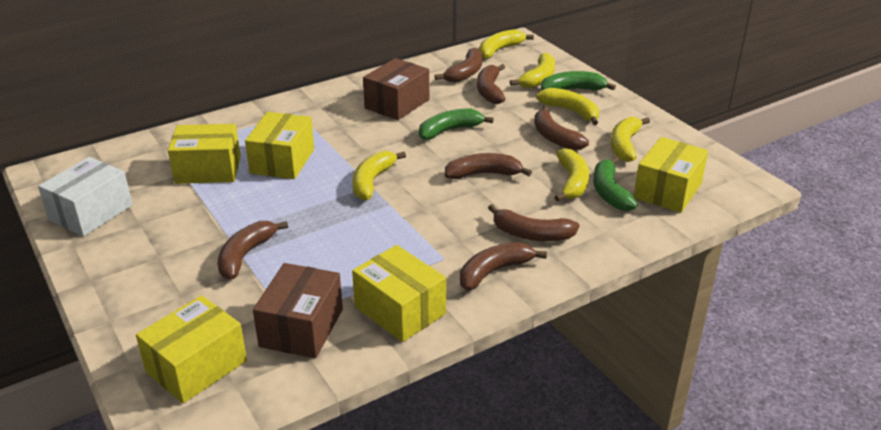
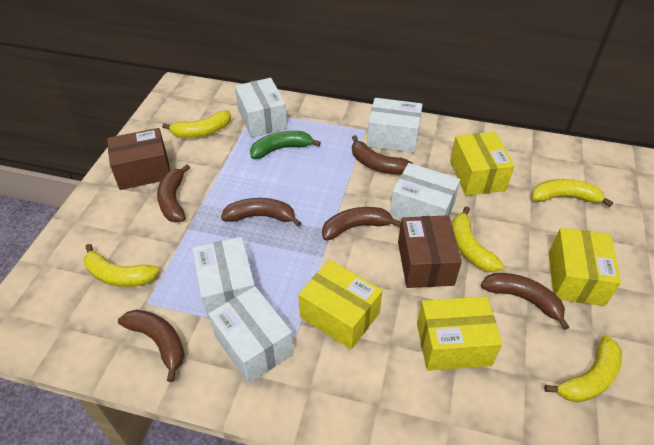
brown banana: 7 -> 6
green banana: 3 -> 1
white box: 1 -> 5
yellow banana: 6 -> 5
yellow box: 5 -> 4

